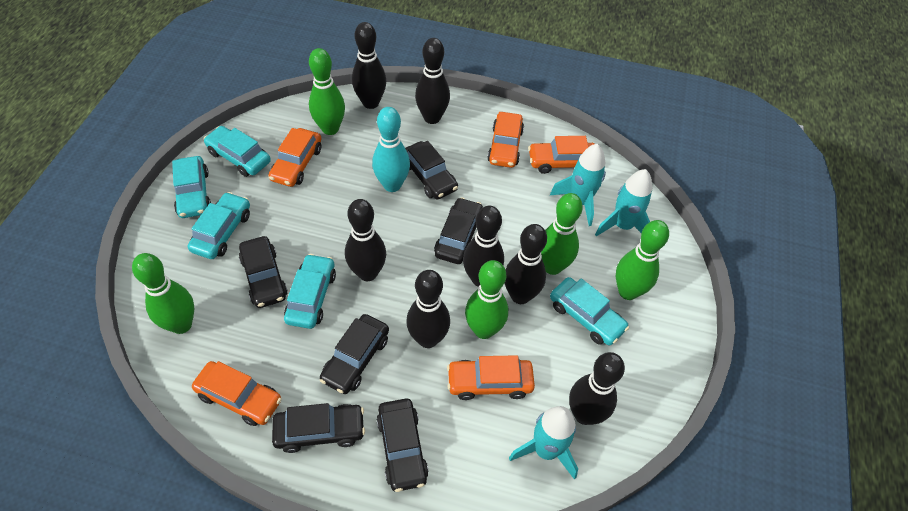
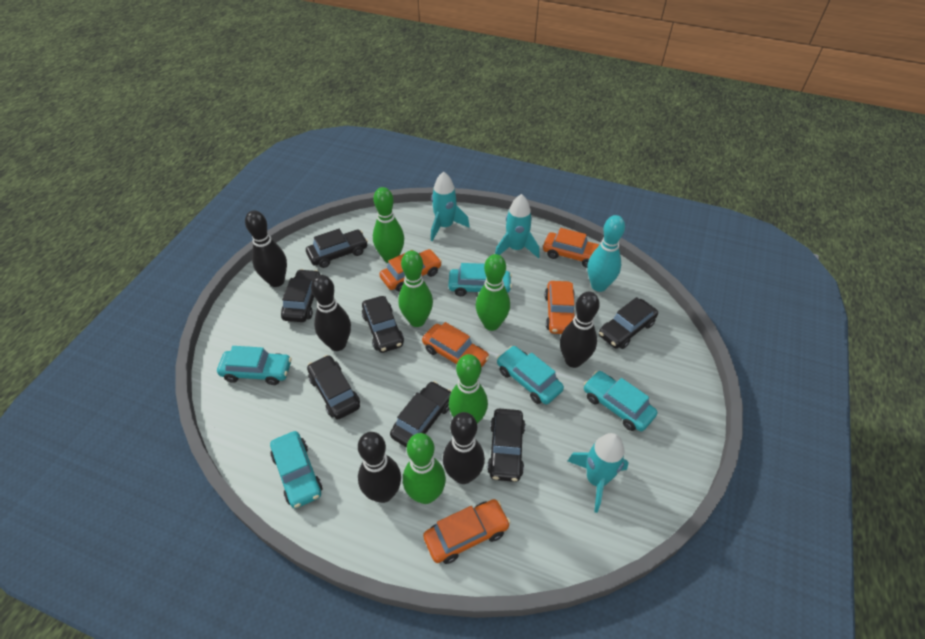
black bowling pin: 7 -> 5
black car: 6 -> 7

